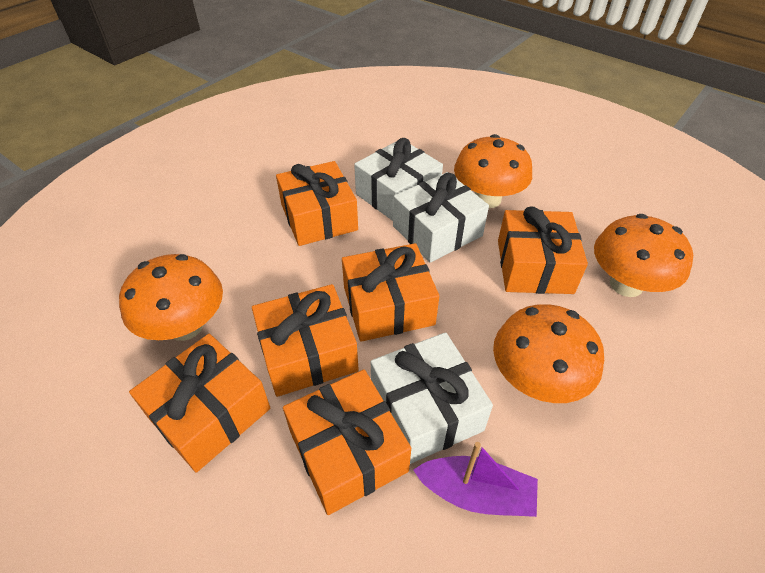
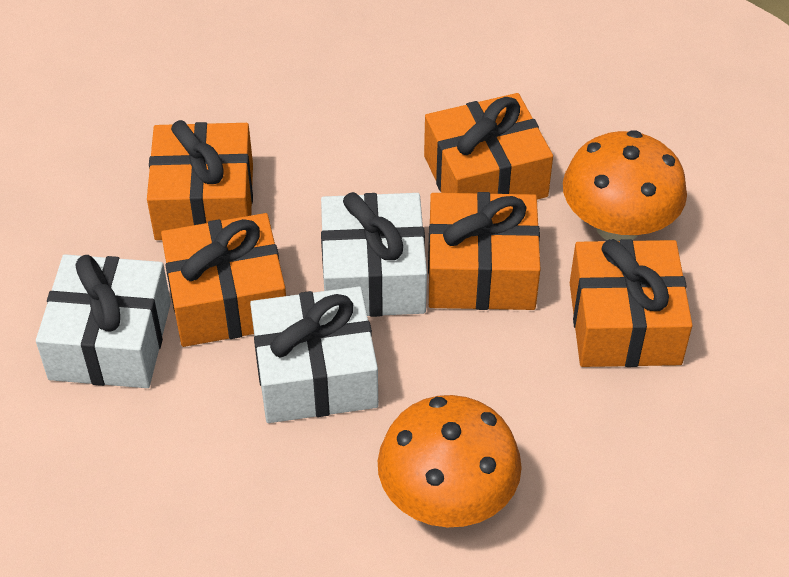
orange gift: 6 -> 5
orange mushroom: 4 -> 2
purple boat: 1 -> 0

